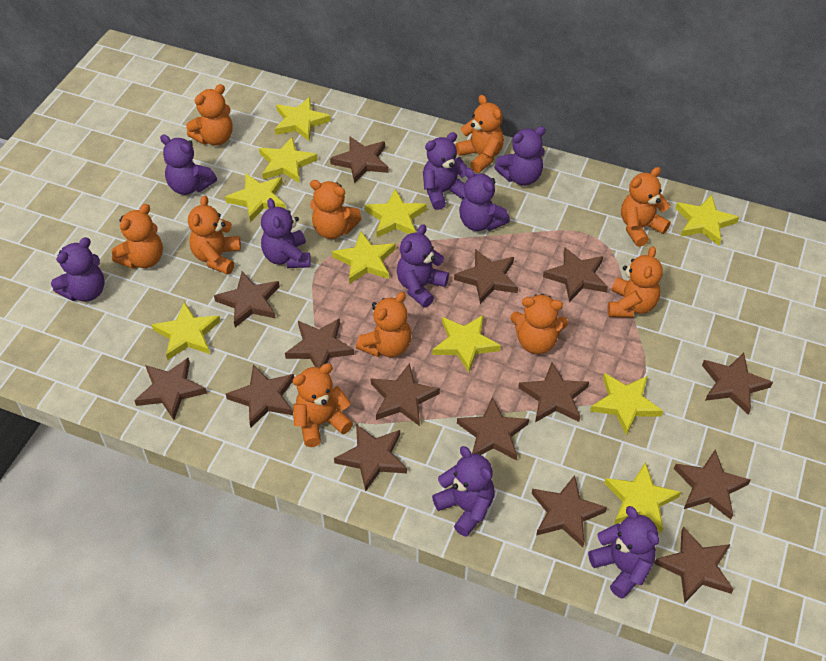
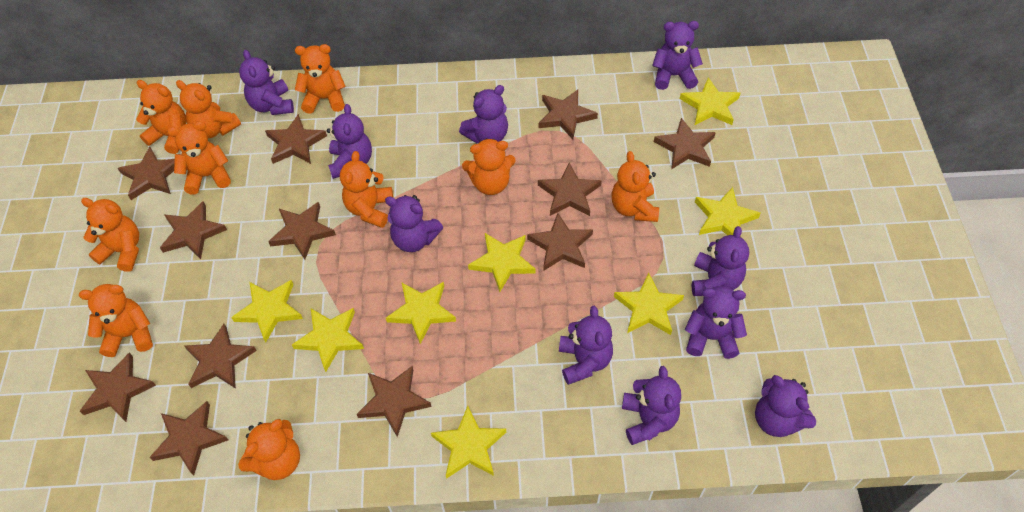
brown star: 15 -> 12
purple teddy bear: 9 -> 10
yellow star: 10 -> 8

